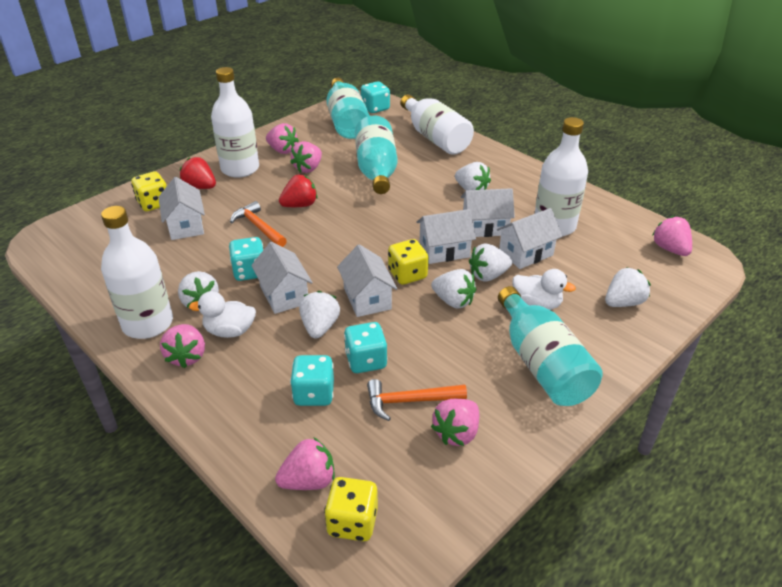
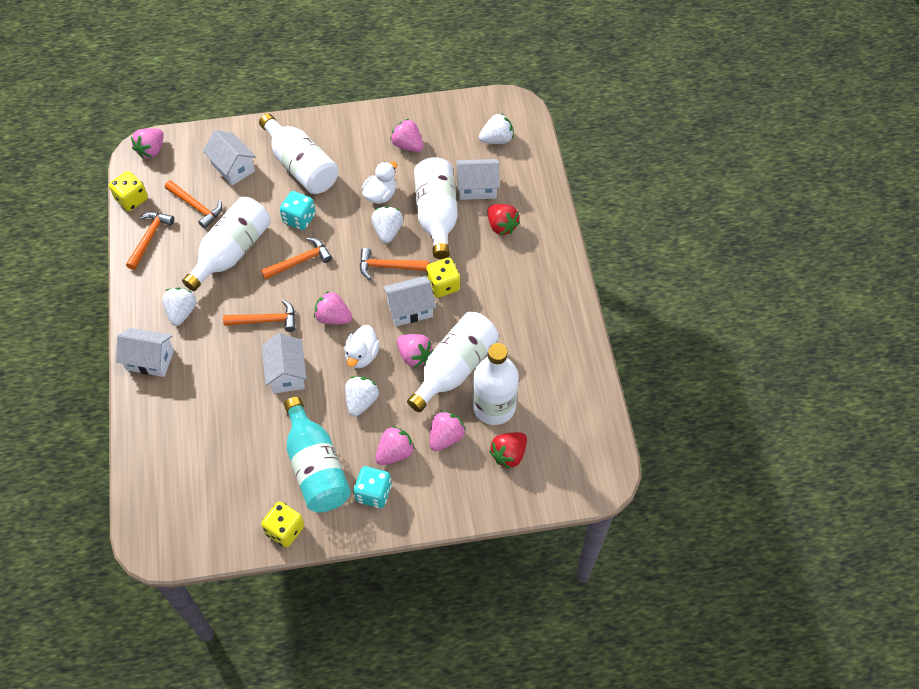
orange hammer: 2 -> 5
turquoise bottle: 3 -> 1
turquoise dice: 4 -> 2
white bottle: 4 -> 5
white house: 6 -> 5
white strawberry: 6 -> 4

